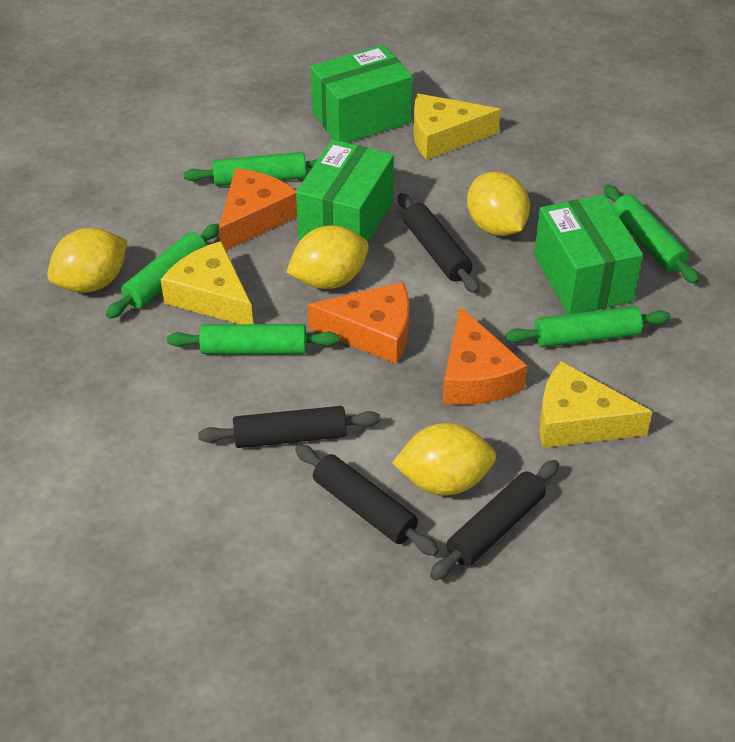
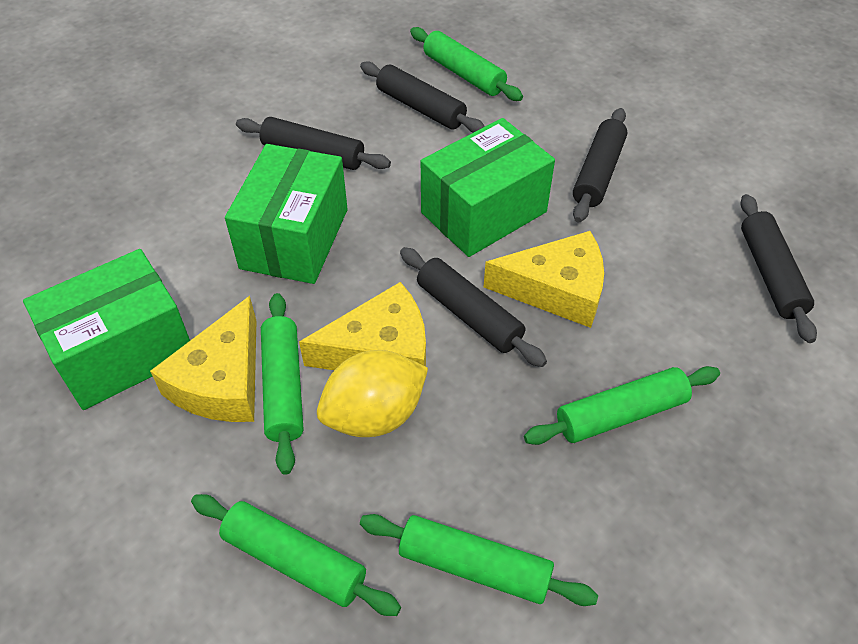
black rolling pin: 4 -> 5
orange cheese: 3 -> 0
yellow lemon: 4 -> 1

